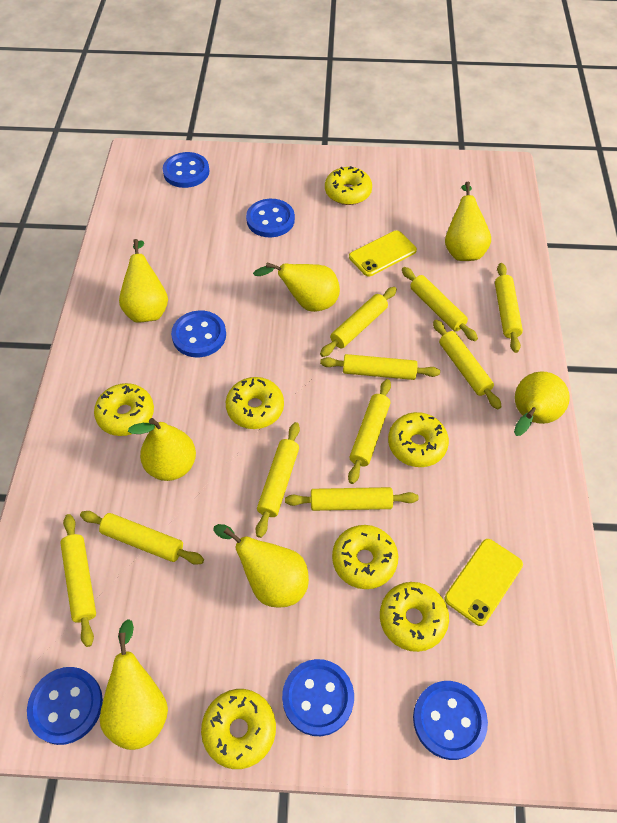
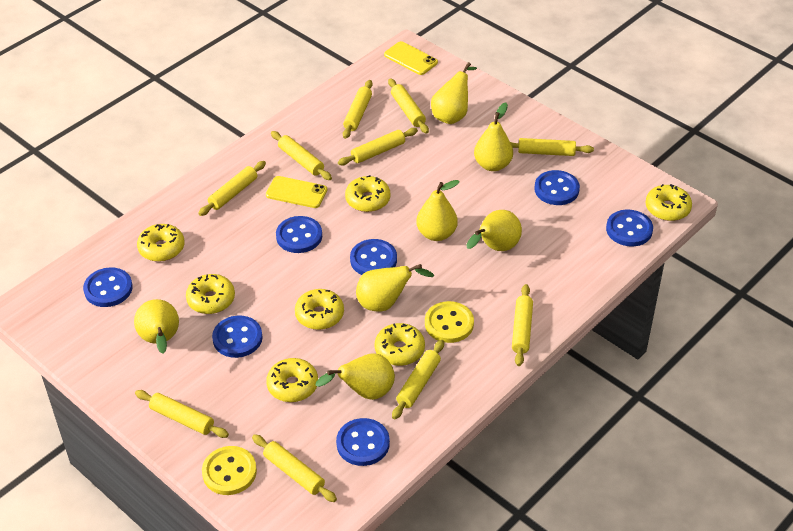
blue button: 6 -> 7
yellow button: 0 -> 2

